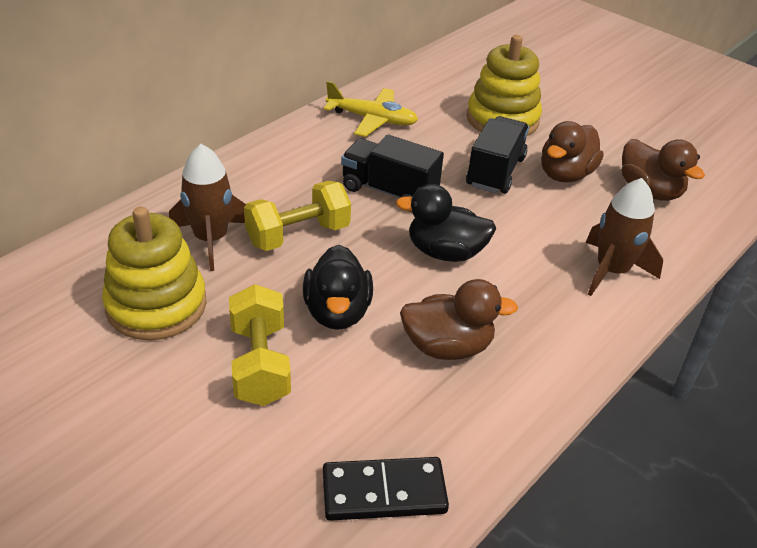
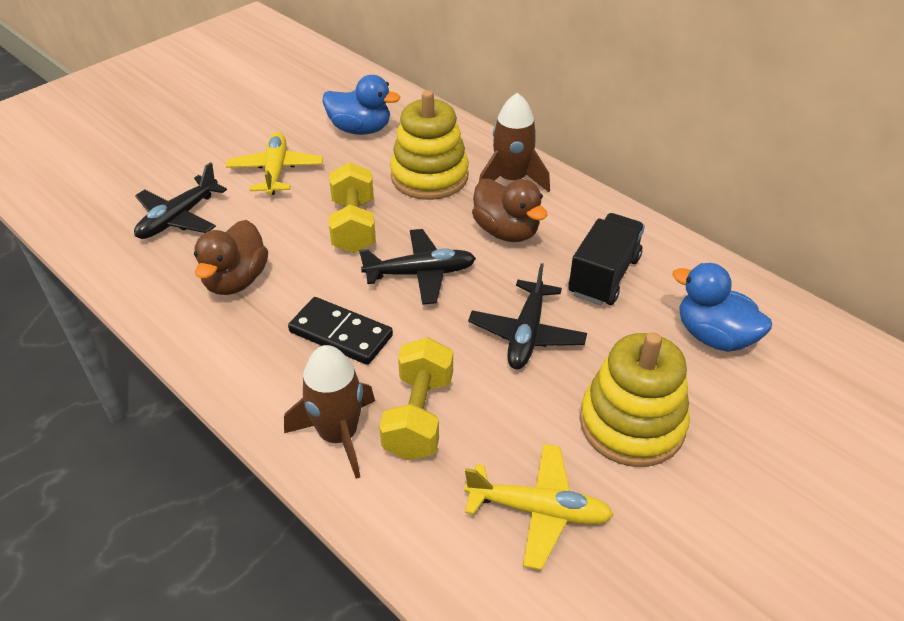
black duck: 2 -> 0
black plane: 0 -> 3
black truck: 2 -> 1
blue duck: 0 -> 2
brown duck: 3 -> 2
yellow plane: 1 -> 2

